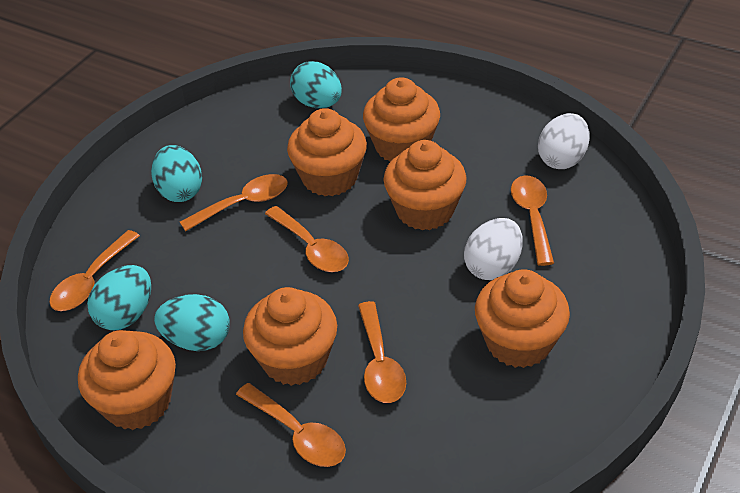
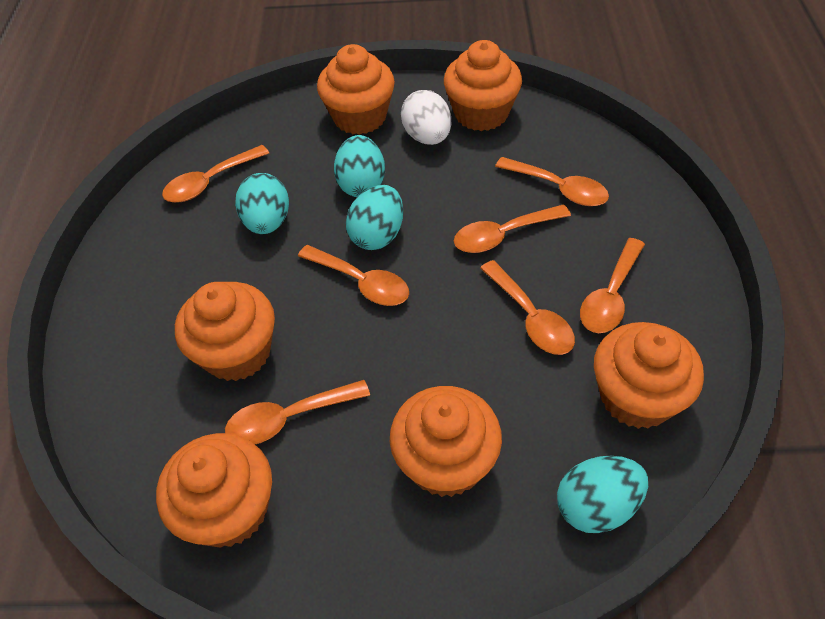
orange spoon: 6 -> 7
white egg: 2 -> 1

